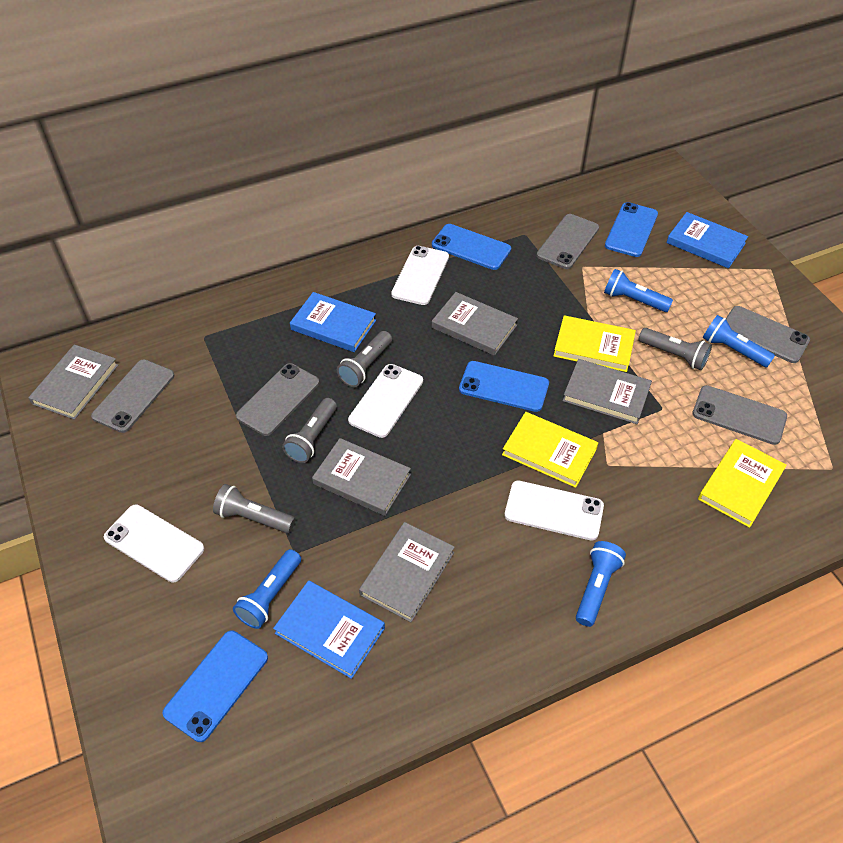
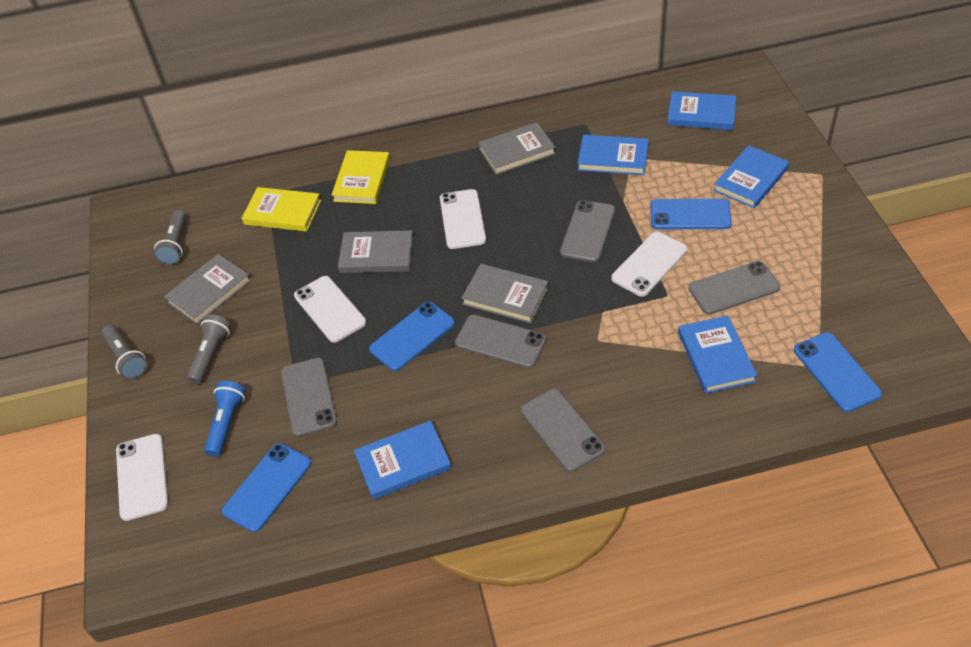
blue book: 3 -> 5
blue flashlight: 4 -> 1
grey book: 5 -> 4
grey flashlight: 4 -> 3
yellow book: 3 -> 2

